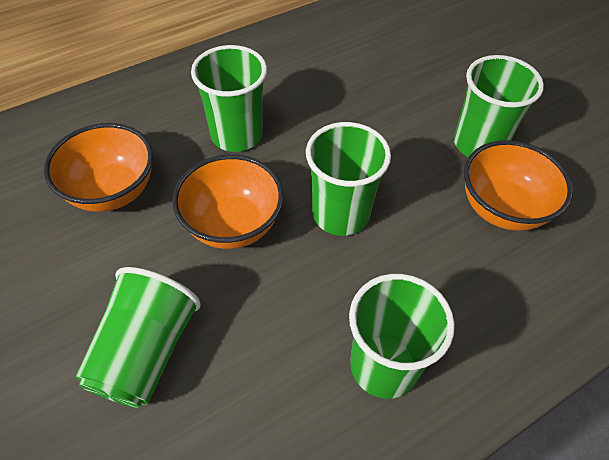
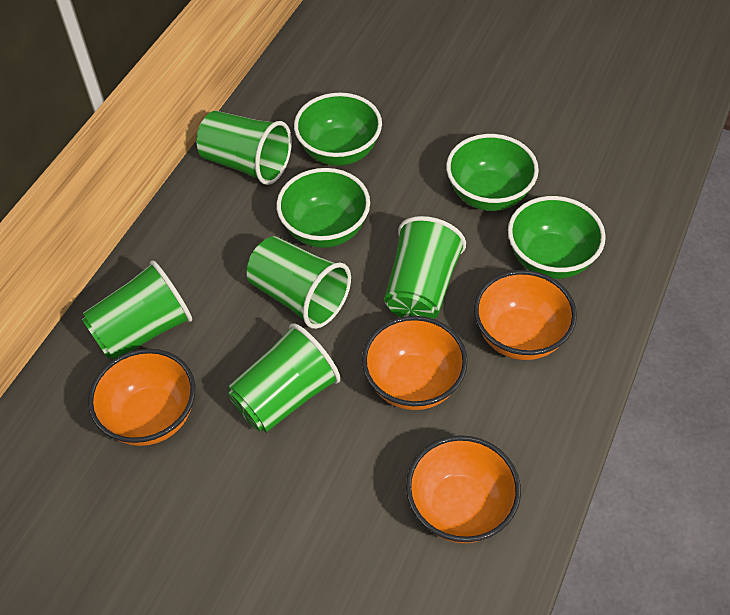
green bowl: 0 -> 4
orange bowl: 3 -> 4

